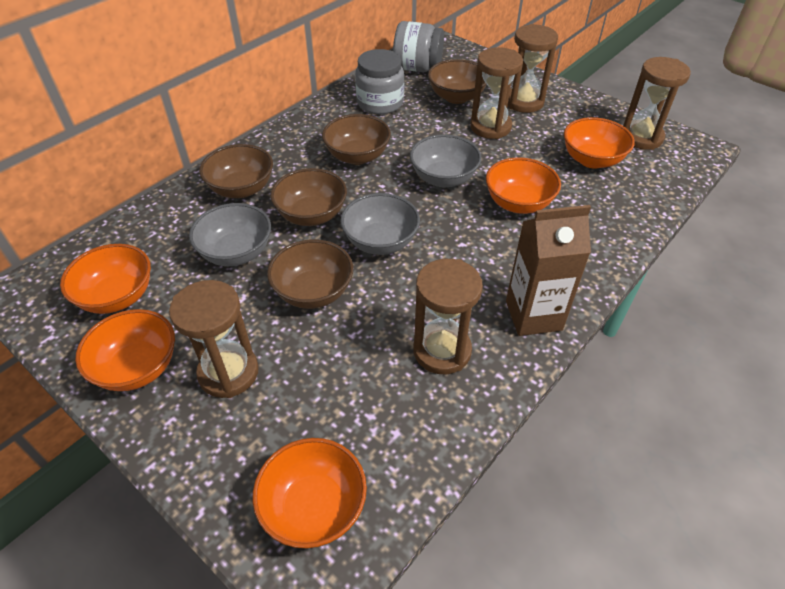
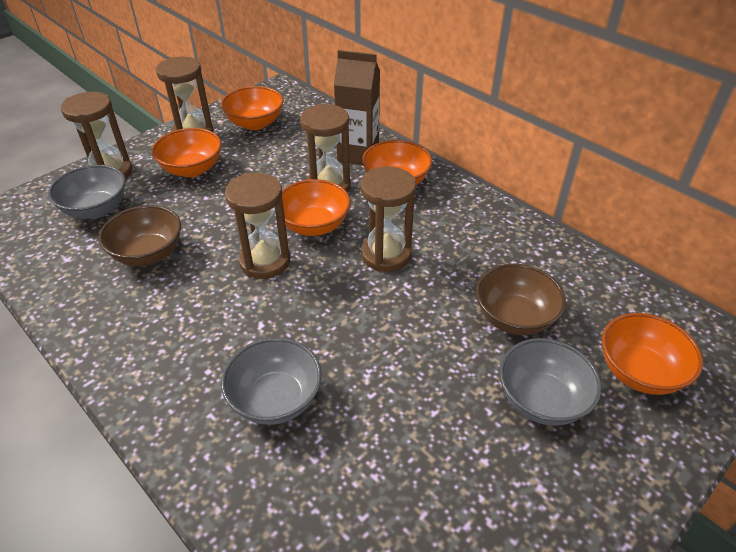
brown bowl: 5 -> 2
grey jar: 2 -> 0

